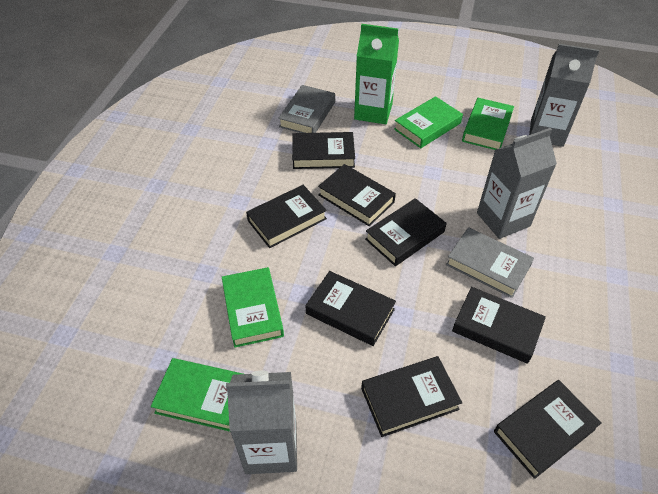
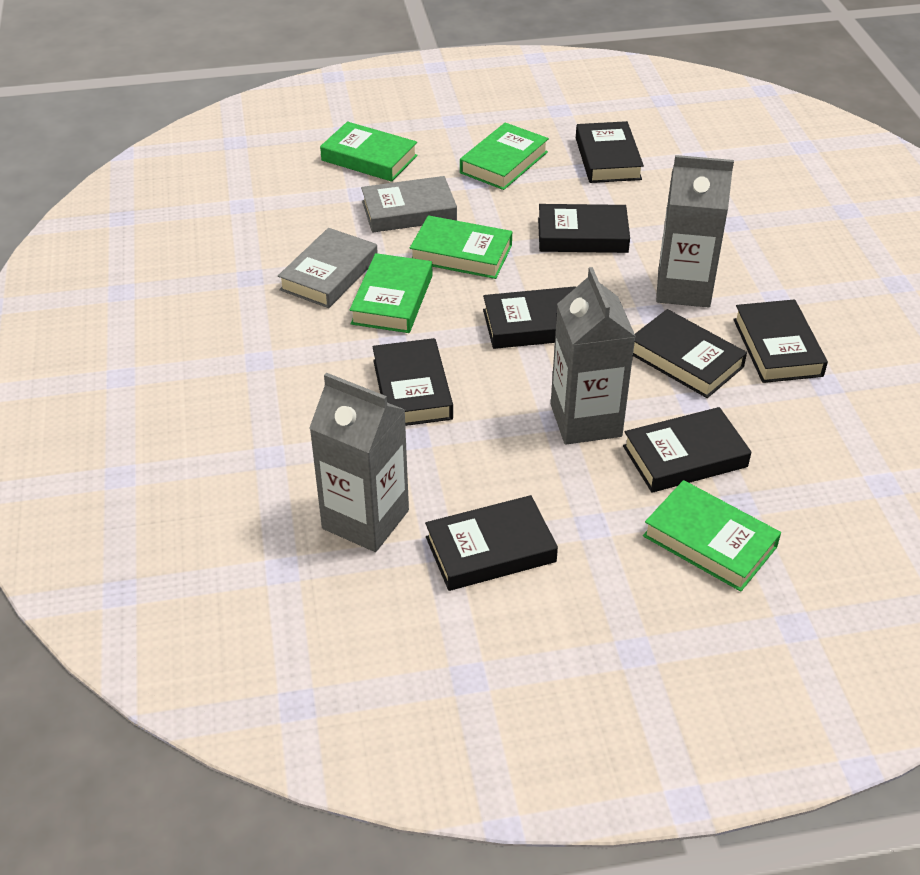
green book: 4 -> 5
green carton: 1 -> 0

